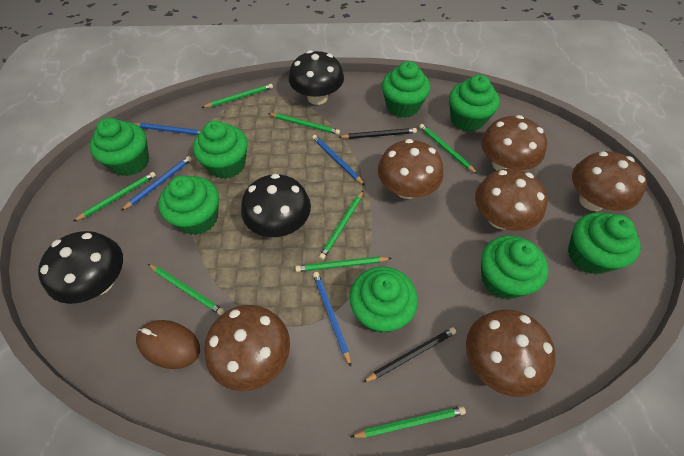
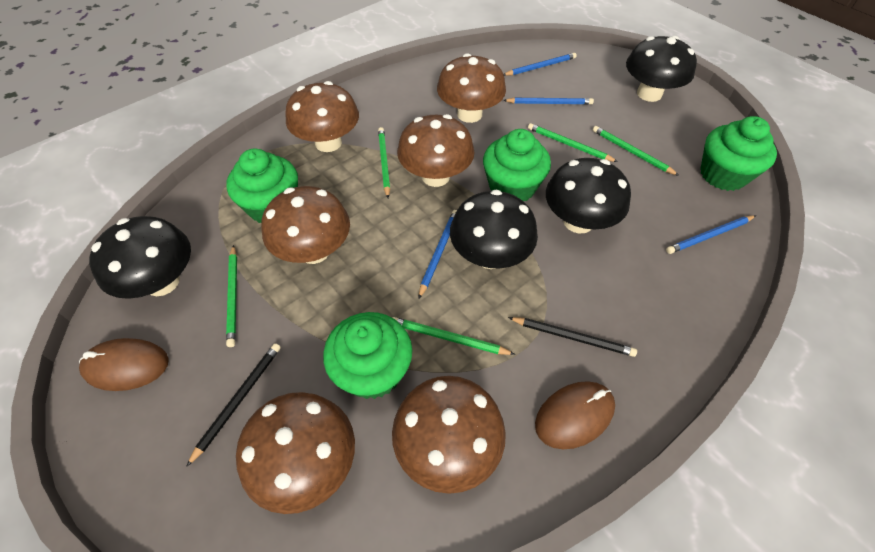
black mushroom: 3 -> 4
brown mouse: 1 -> 2
green cupcake: 8 -> 4
green pencil: 8 -> 5

